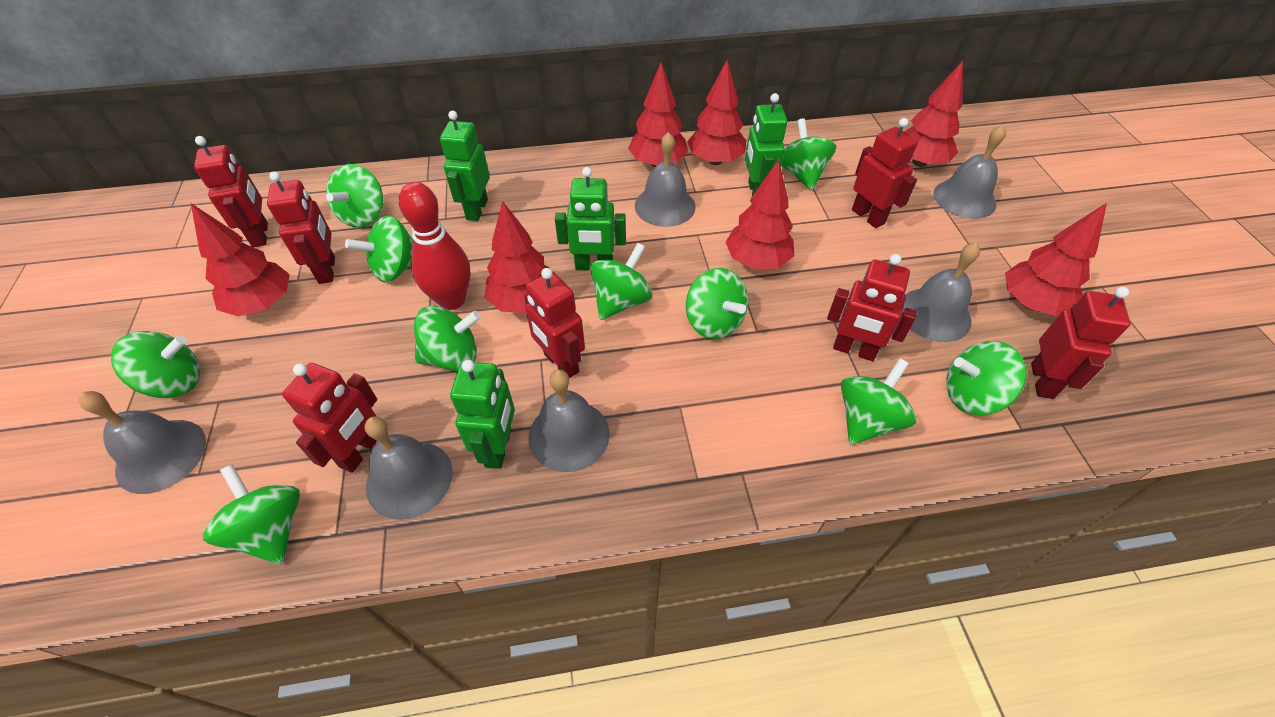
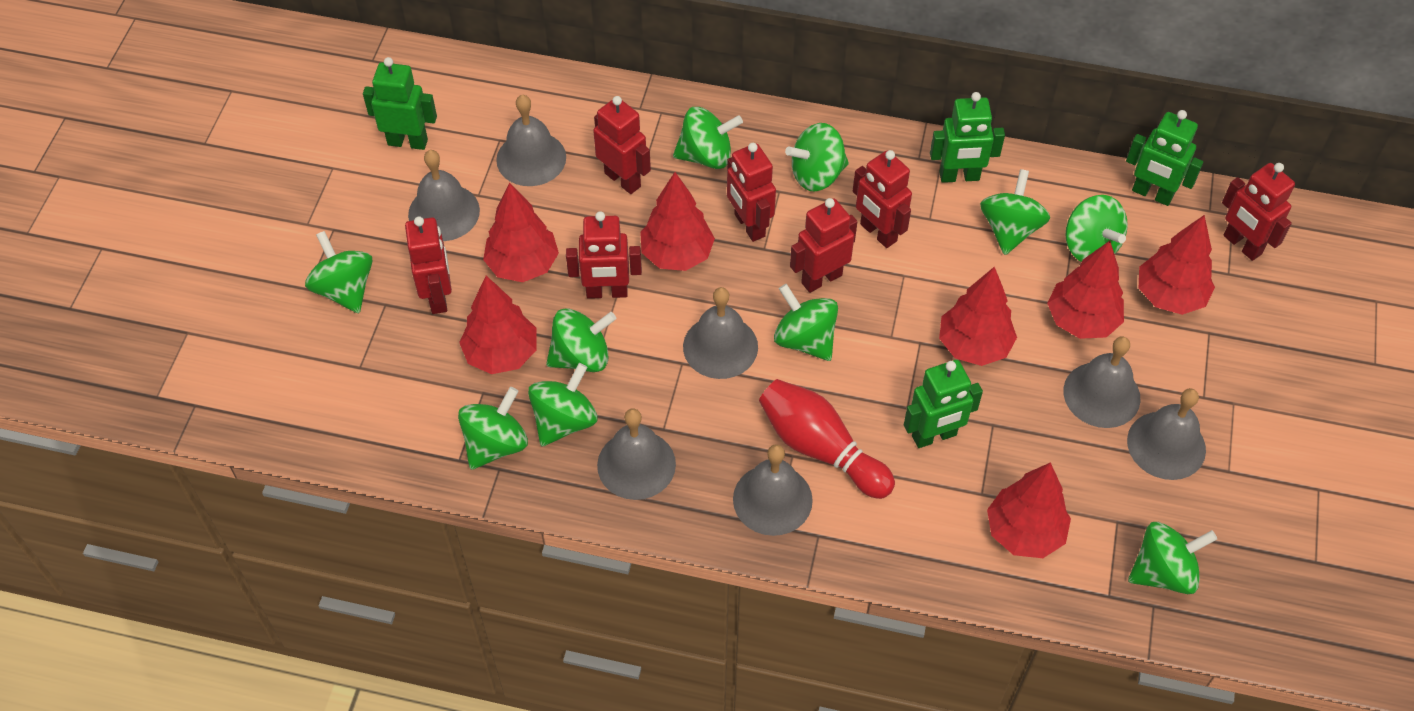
grey bell: 6 -> 7

